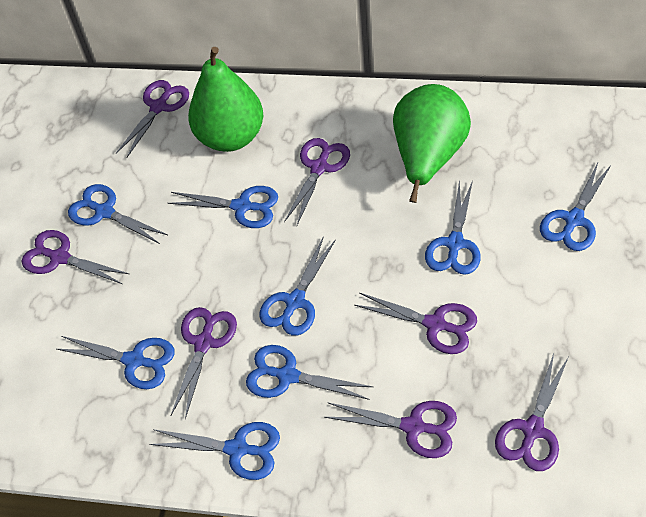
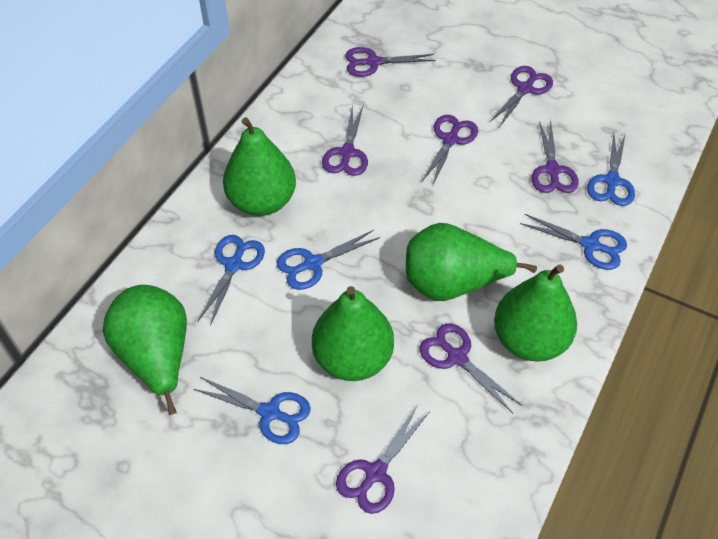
blue scissors: 8 -> 5
green pear: 2 -> 5

